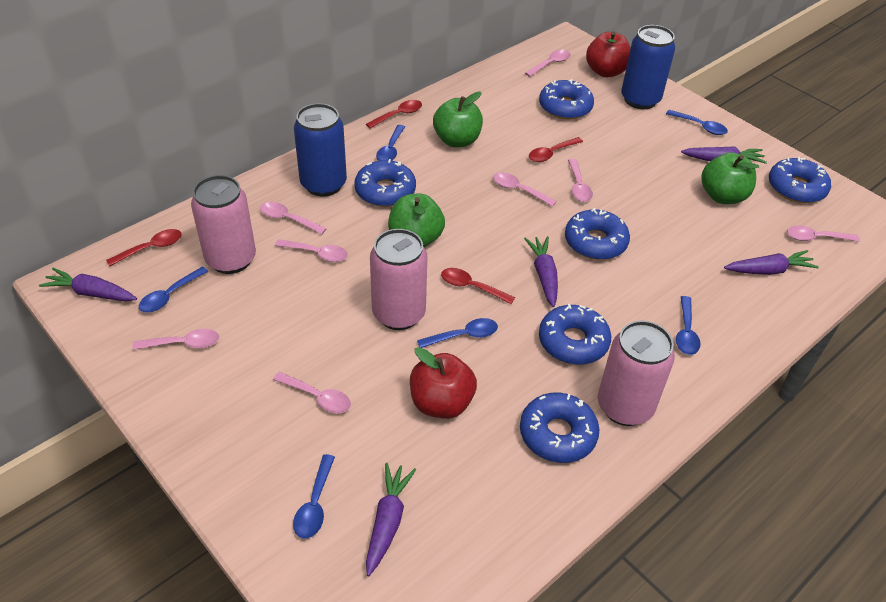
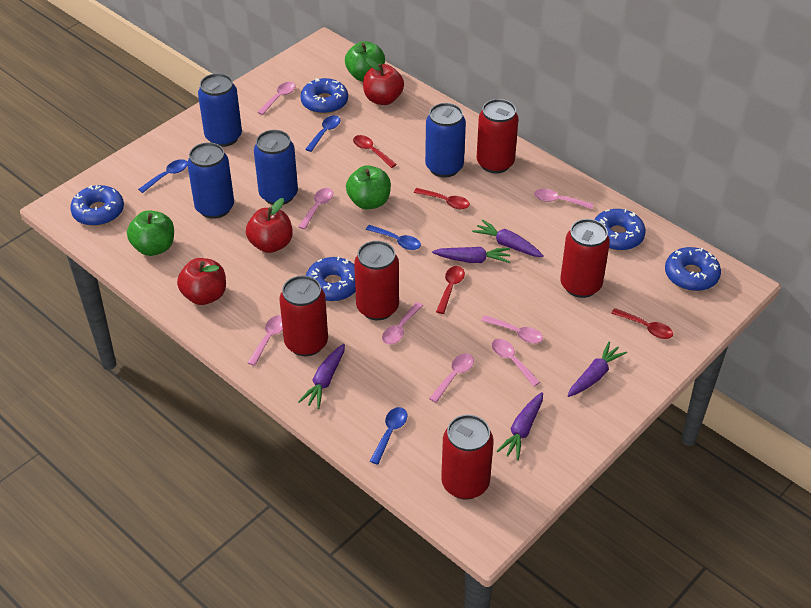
blue can: 2 -> 4
blue donut: 6 -> 5
blue spoon: 6 -> 4
pink can: 3 -> 0
red apple: 2 -> 3
red can: 0 -> 5

